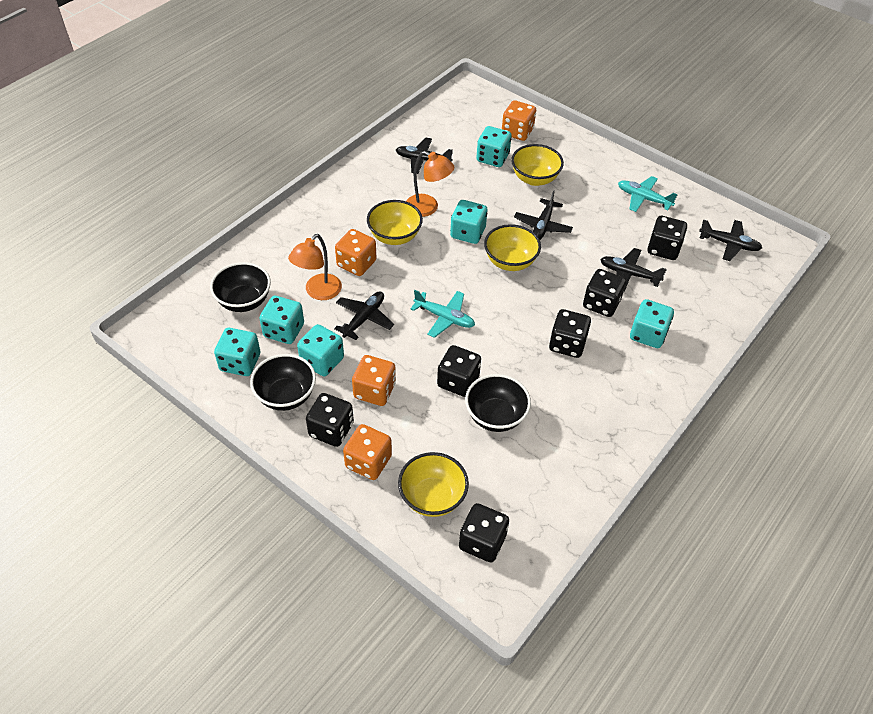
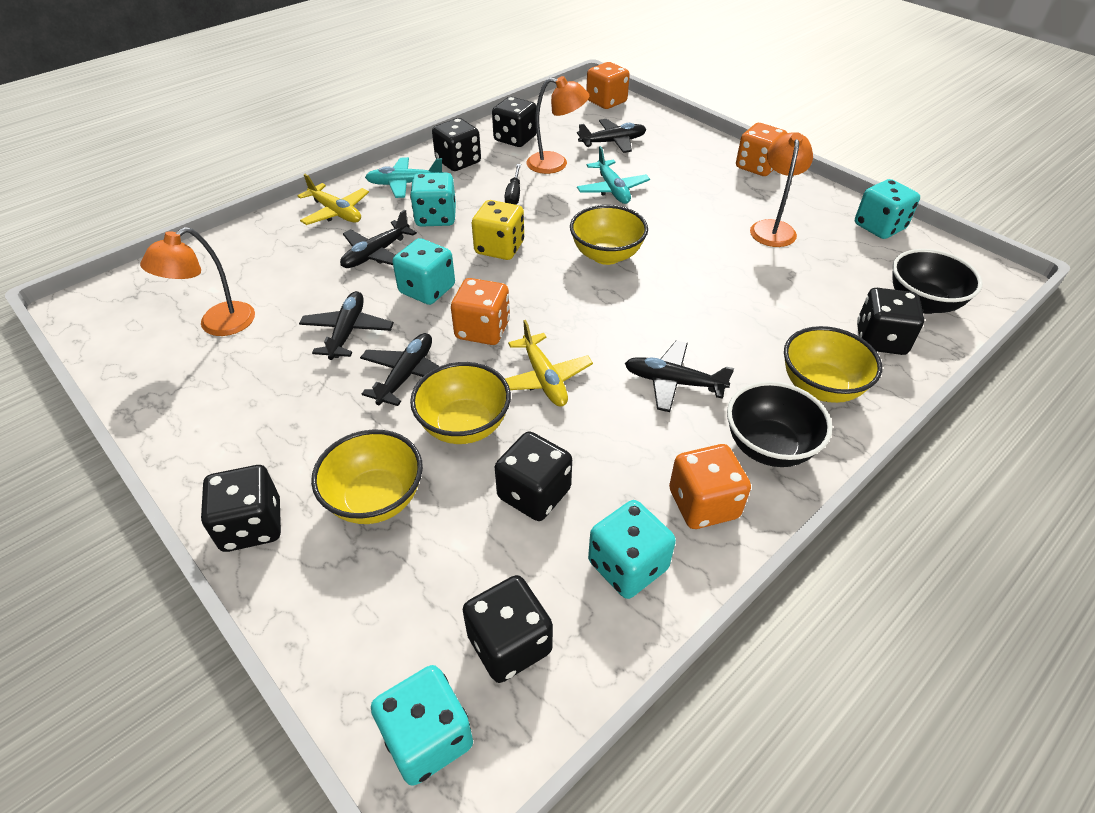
black bowl: 3 -> 2
black screwdriver: 0 -> 1
orange lamp: 2 -> 3
turquoise dice: 6 -> 5
yellow dice: 0 -> 1
yellow plane: 0 -> 2

